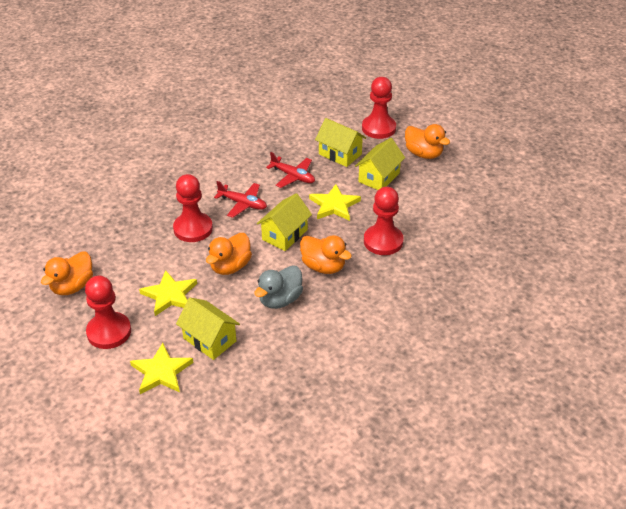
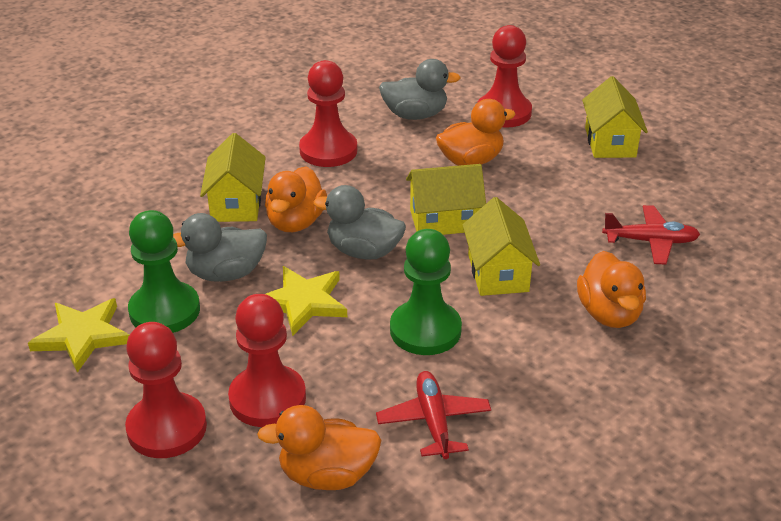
green pawn: 0 -> 2
grey duck: 1 -> 3
yellow star: 3 -> 2

